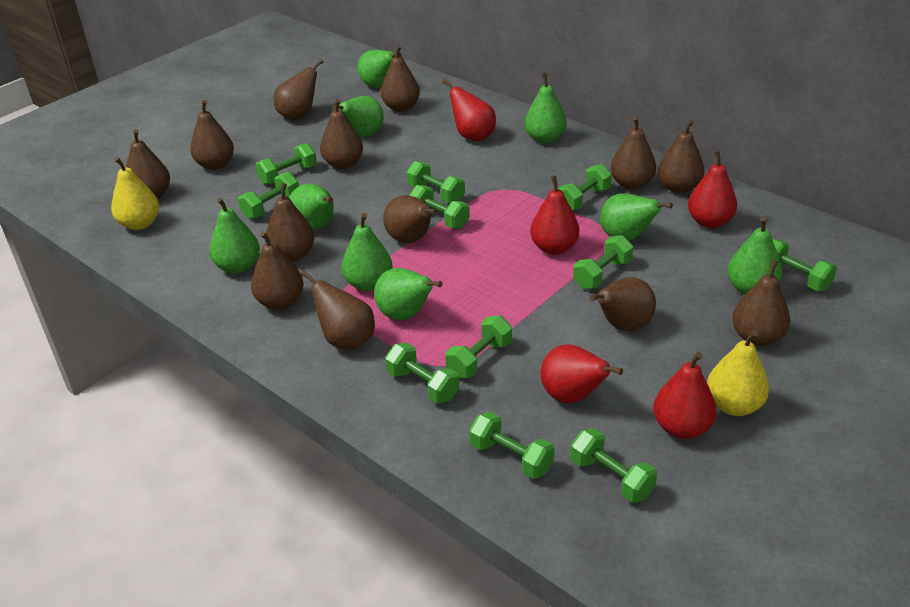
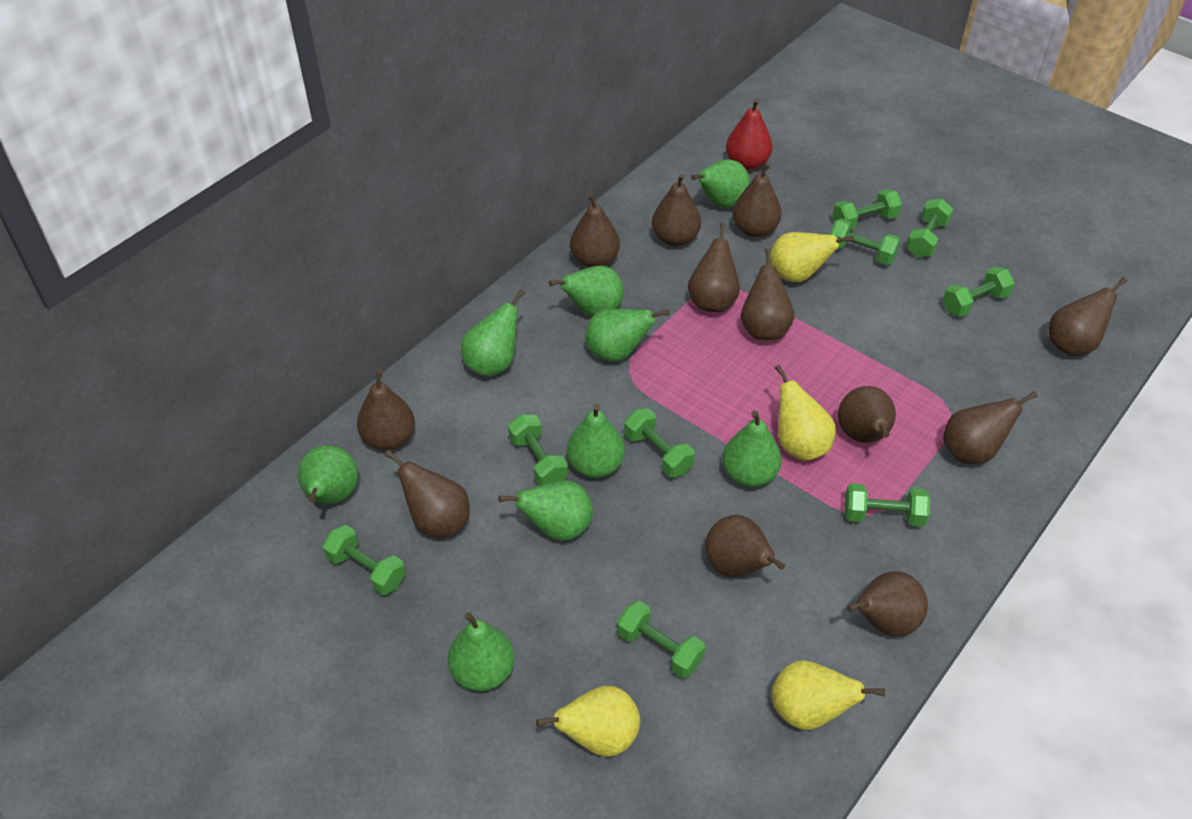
brown pear: 13 -> 12
green dumbbell: 11 -> 9
red pear: 5 -> 1
yellow pear: 2 -> 4

